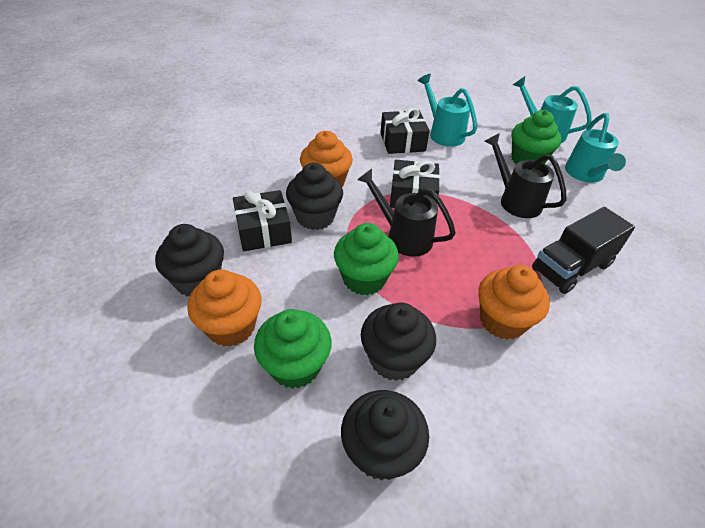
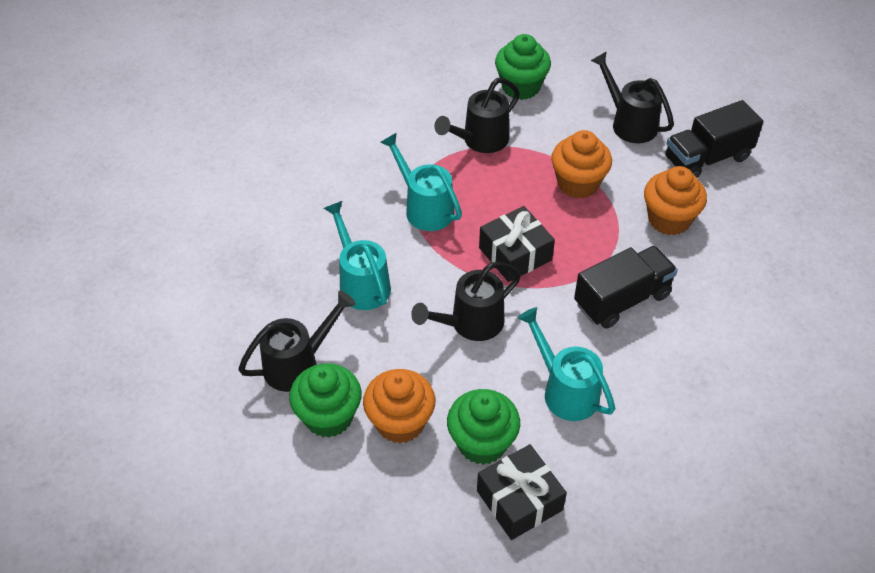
black cupcake: 4 -> 0
black gift: 3 -> 2
black truck: 1 -> 2
black watering can: 2 -> 4

